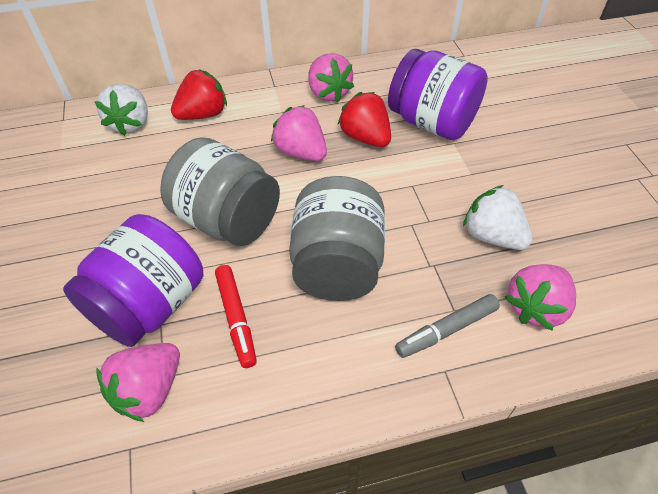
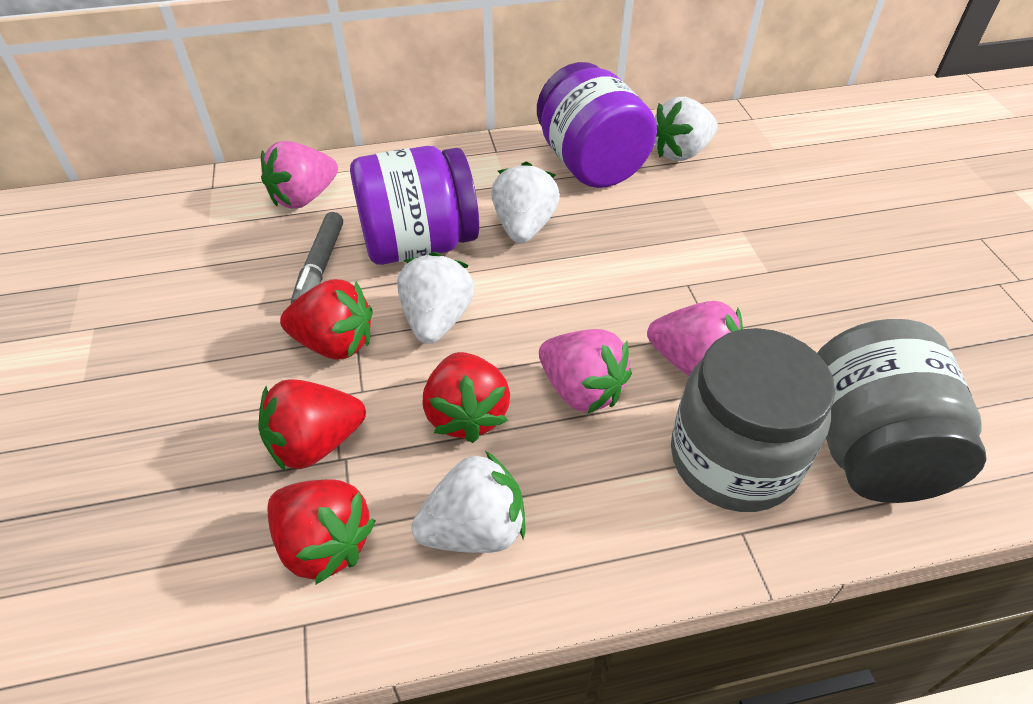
pink strawberry: 4 -> 3
red marker: 1 -> 0
red strawberry: 2 -> 4
white strawberry: 2 -> 4

